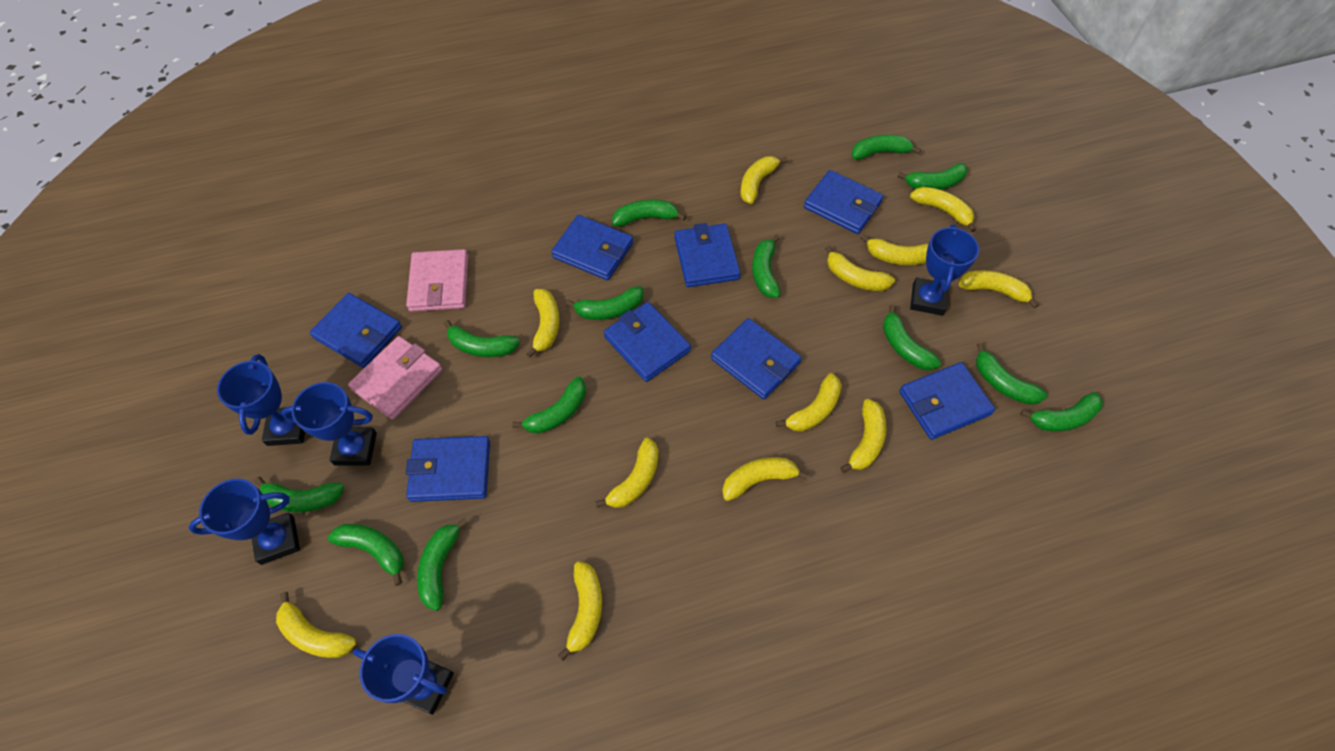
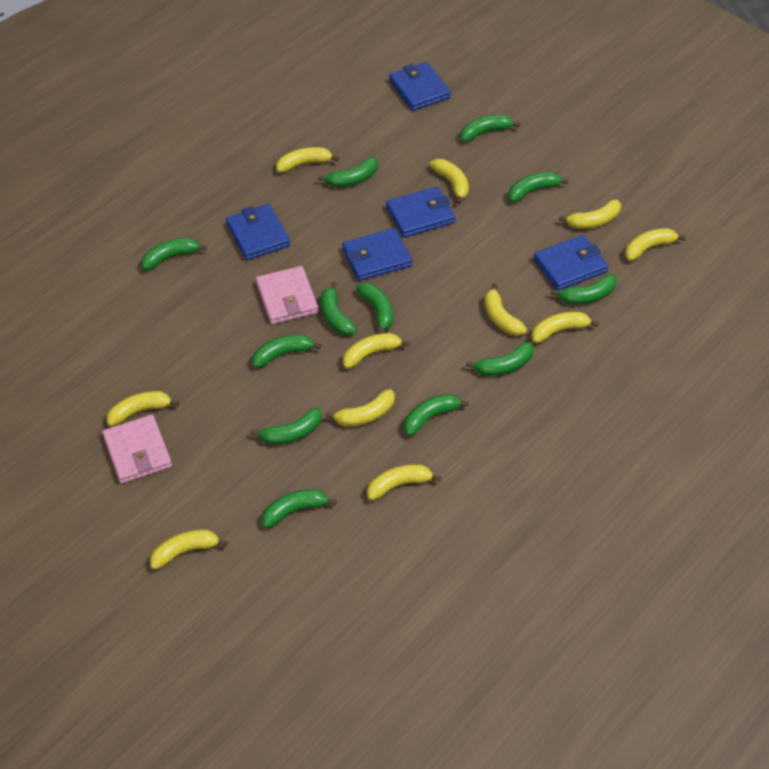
blue trophy: 5 -> 0
blue wallet: 8 -> 5
green banana: 13 -> 12
yellow banana: 12 -> 11

